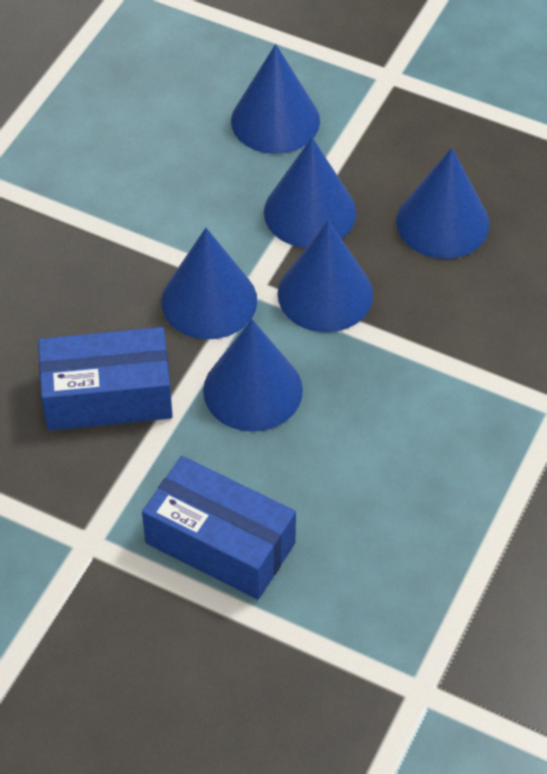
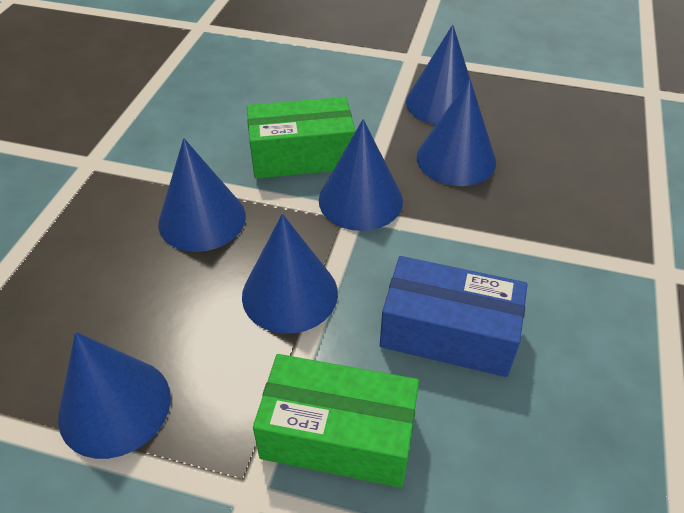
blue box: 2 -> 1
green box: 0 -> 2

